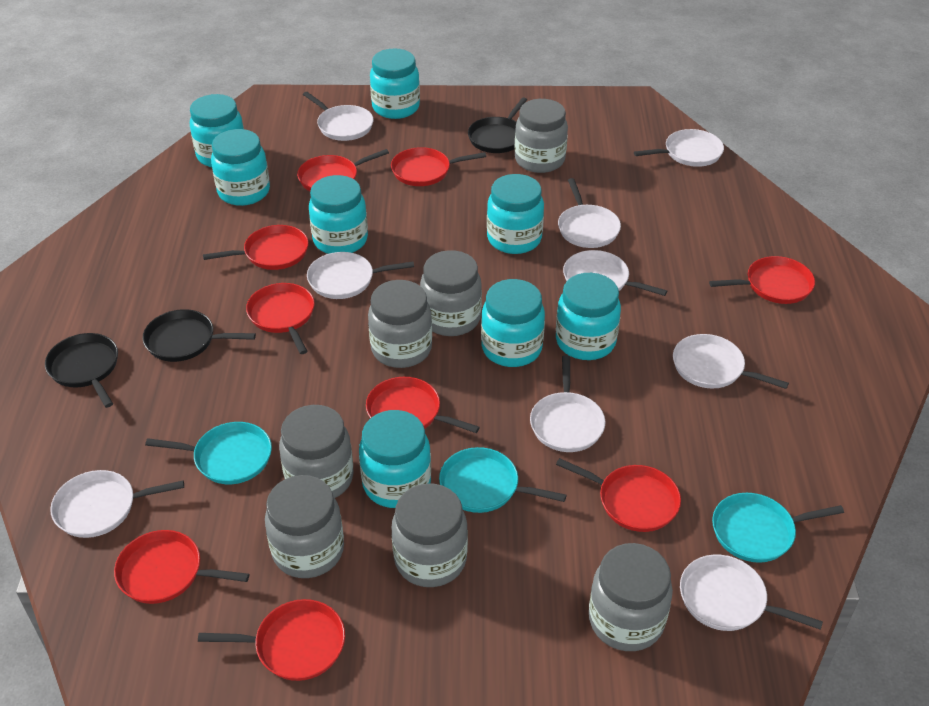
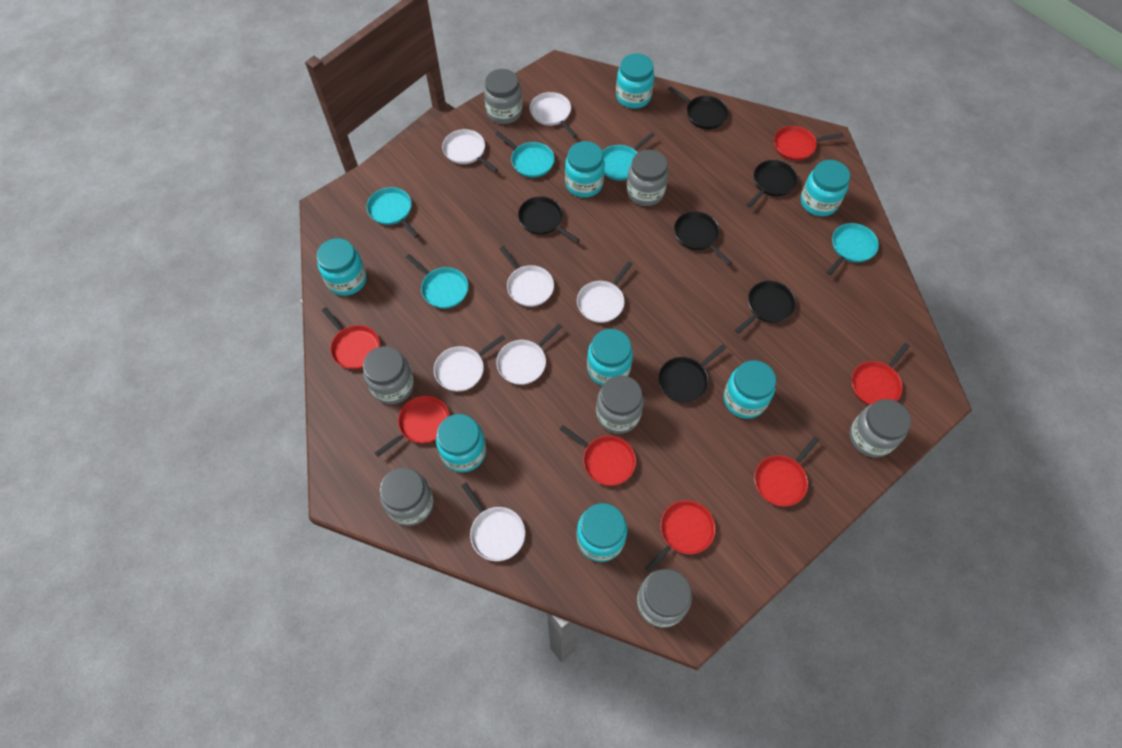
black pan: 3 -> 6
red pan: 9 -> 7
turquoise pan: 3 -> 5
white pan: 9 -> 7

